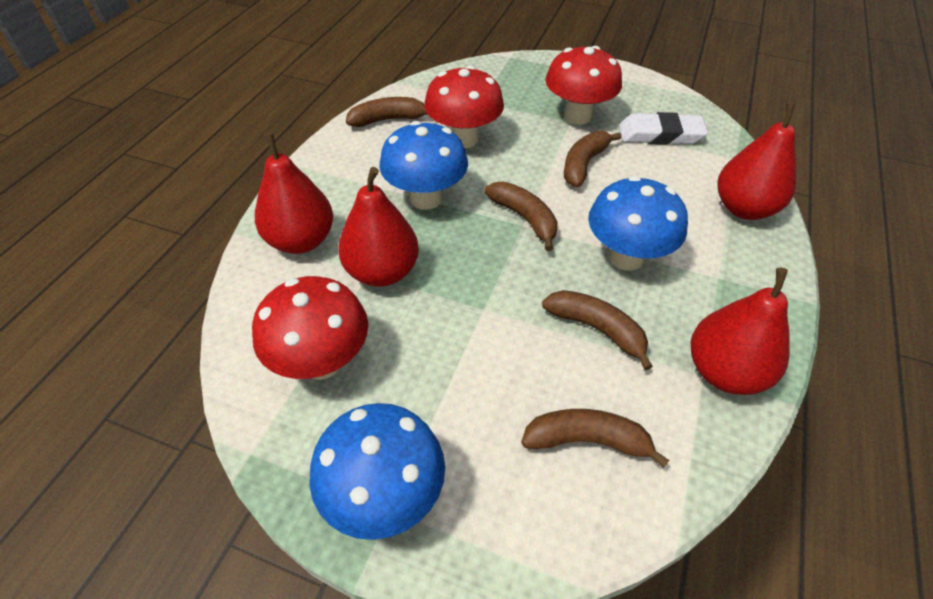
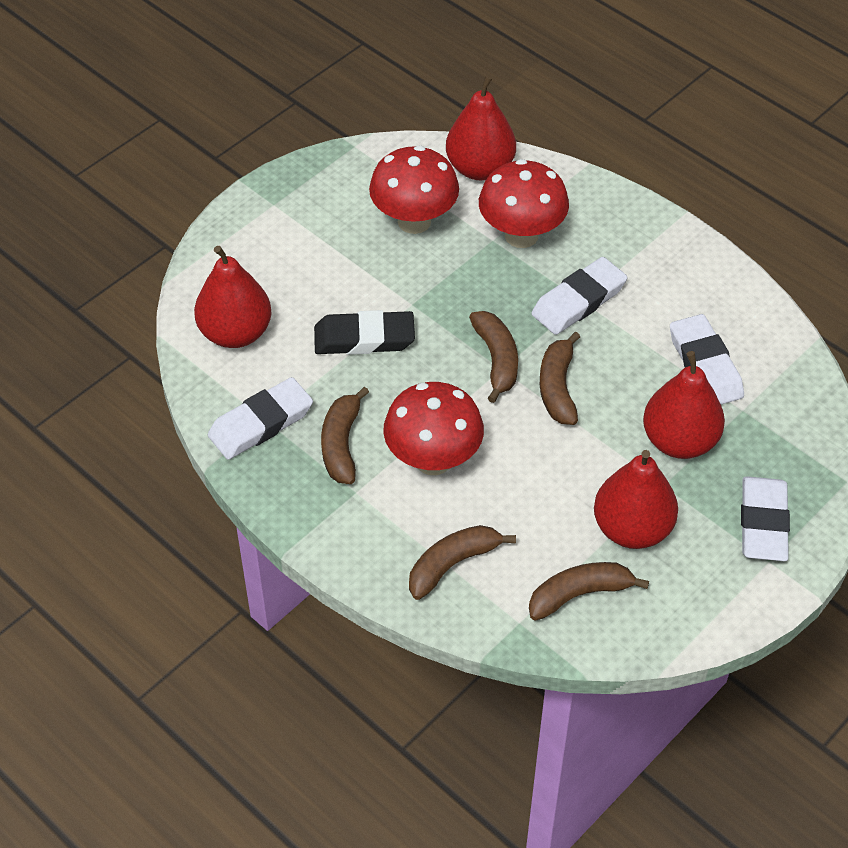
black eraser: 0 -> 1
blue mushroom: 3 -> 0
white eraser: 1 -> 4

